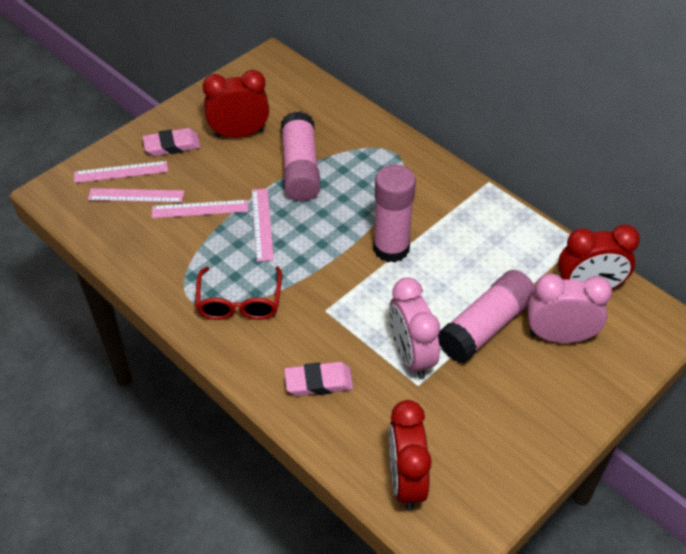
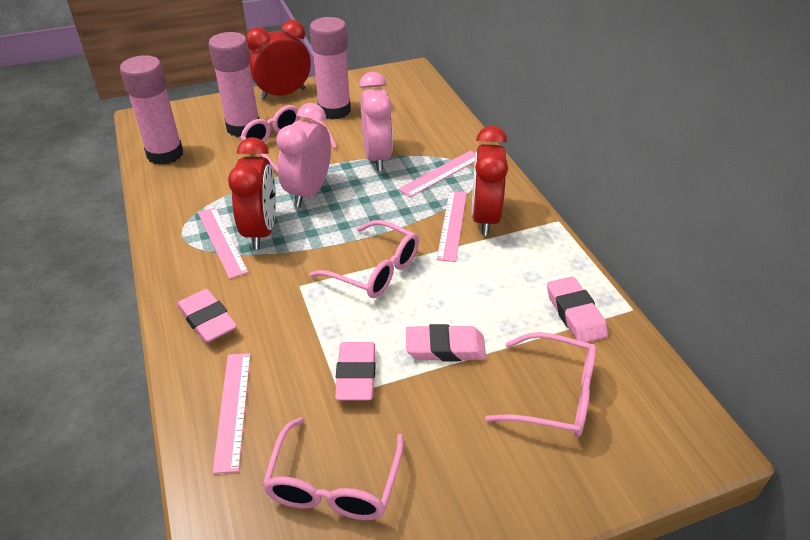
pink eraser: 2 -> 4
pink glasses: 0 -> 4
red glasses: 1 -> 0

